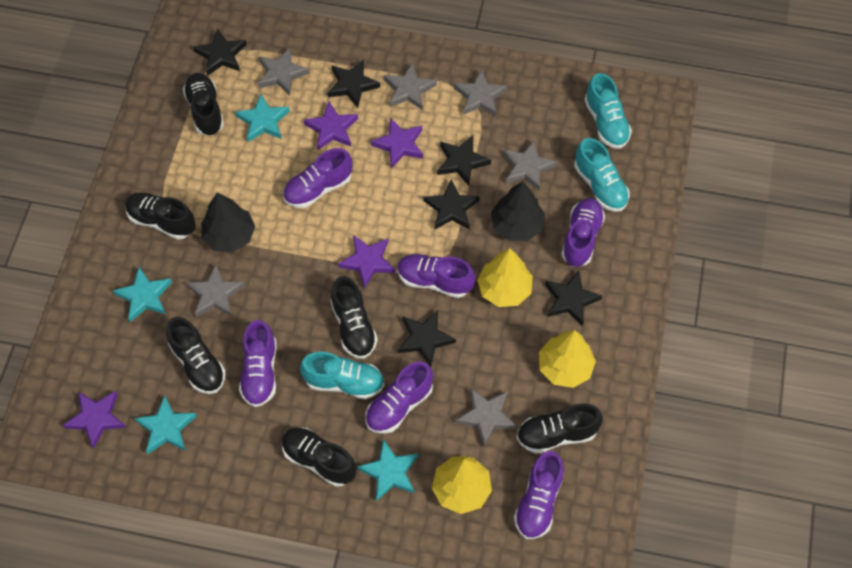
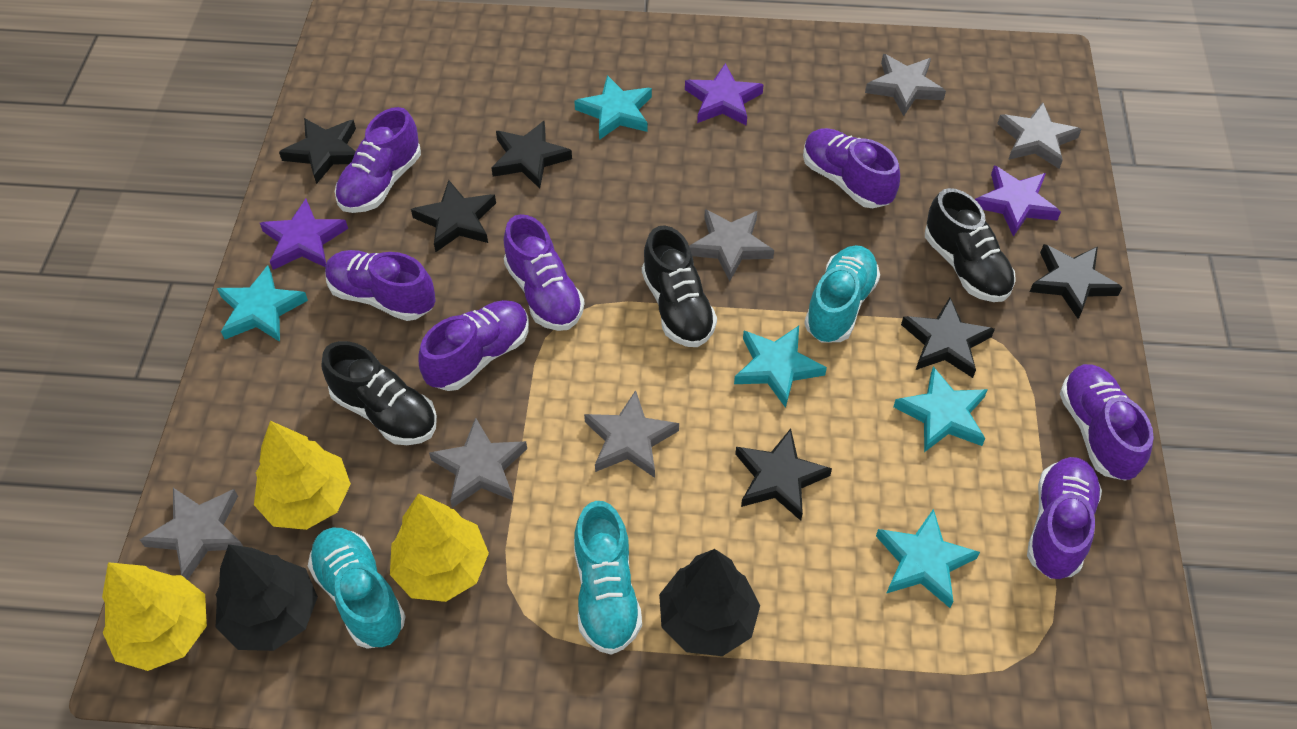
black shoe: 6 -> 3
purple shoe: 6 -> 7
purple star: 4 -> 3
turquoise star: 4 -> 5

